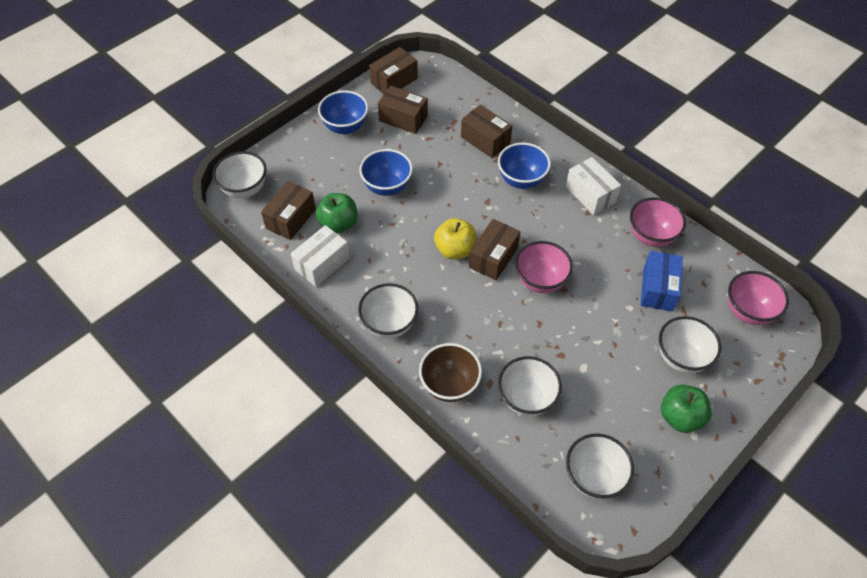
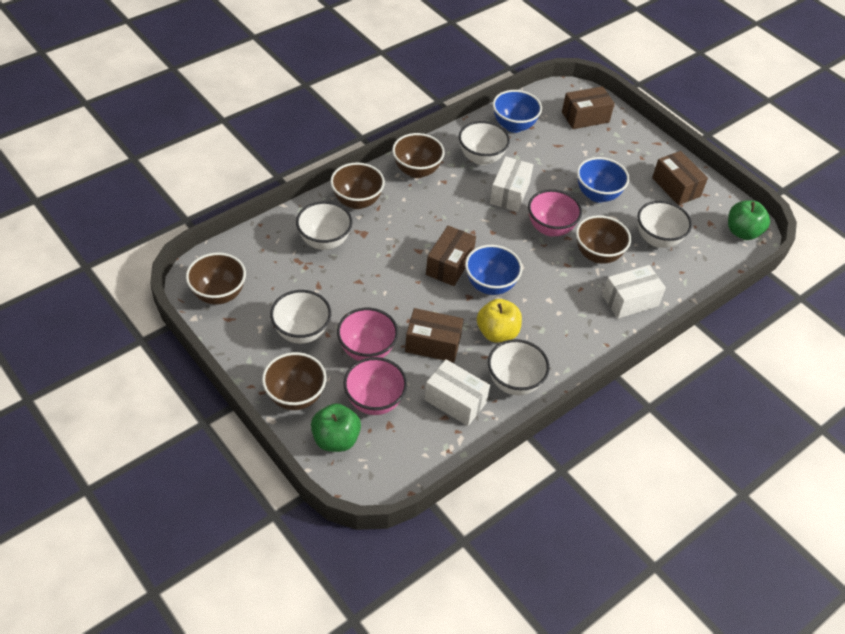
blue box: 1 -> 0
brown bowl: 1 -> 5
brown box: 5 -> 4
white box: 2 -> 3

